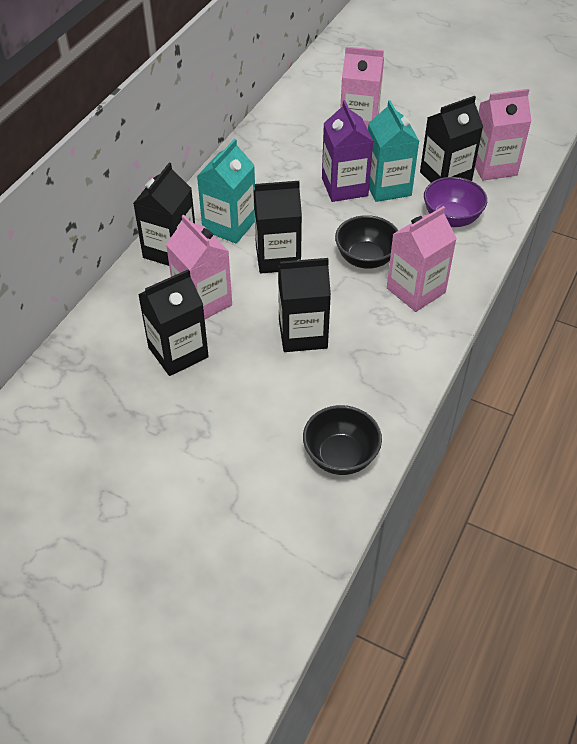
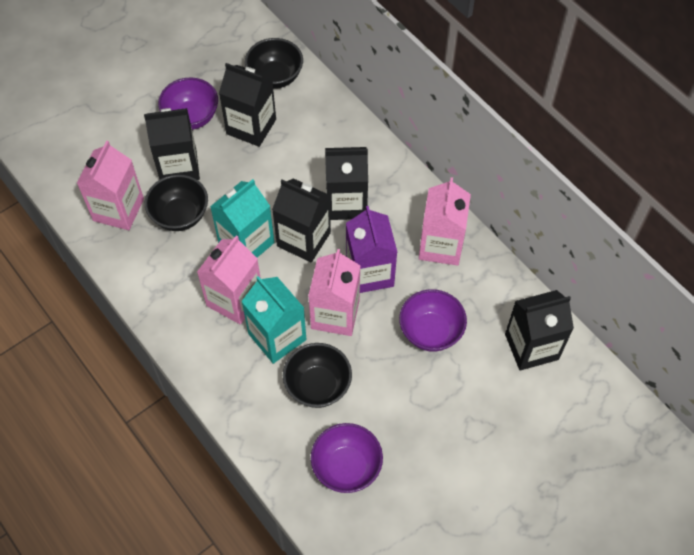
black bowl: 2 -> 3
purple bowl: 1 -> 3

